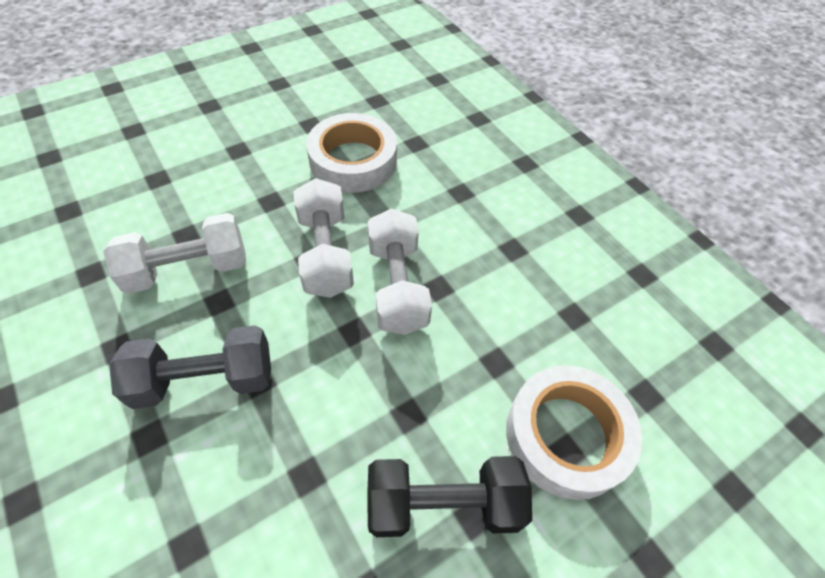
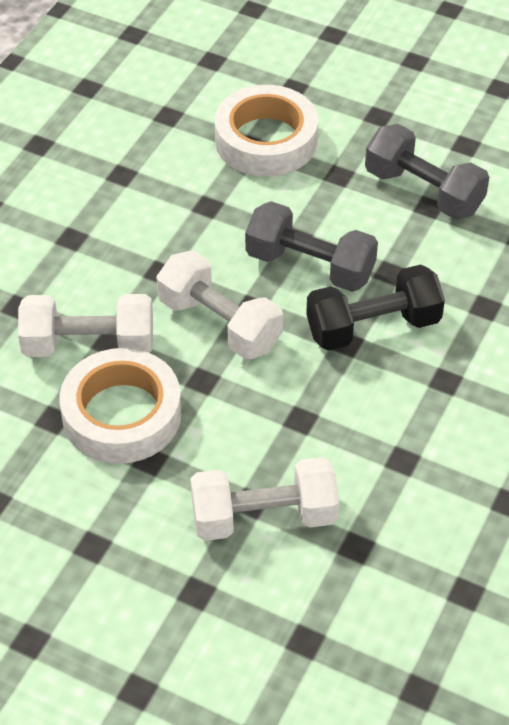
grey dumbbell: 1 -> 2

